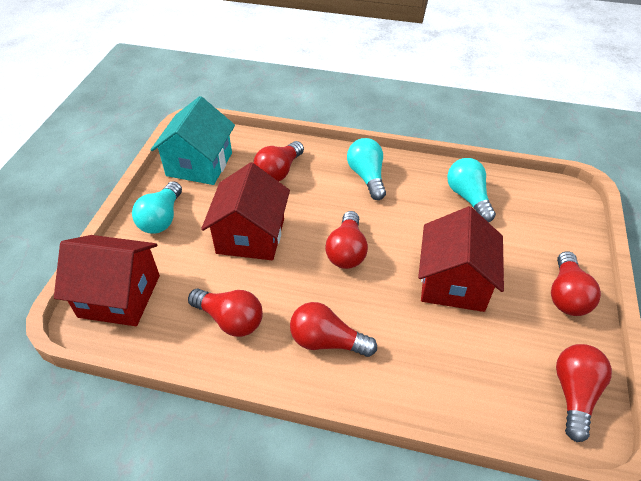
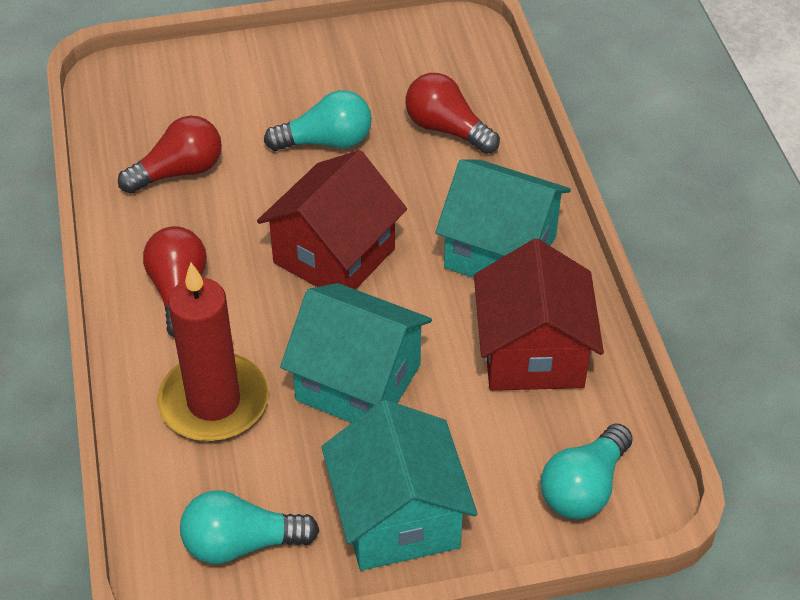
red candle: 0 -> 1
red house: 3 -> 2
red light bulb: 6 -> 3
turquoise house: 1 -> 3

